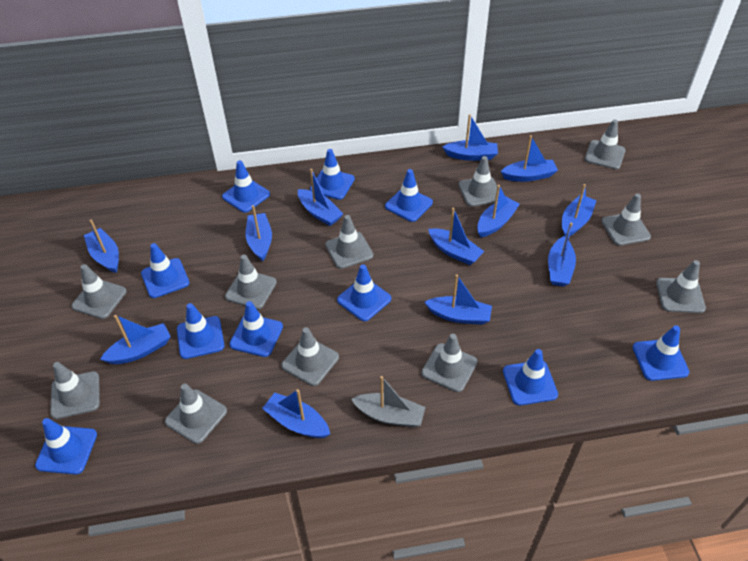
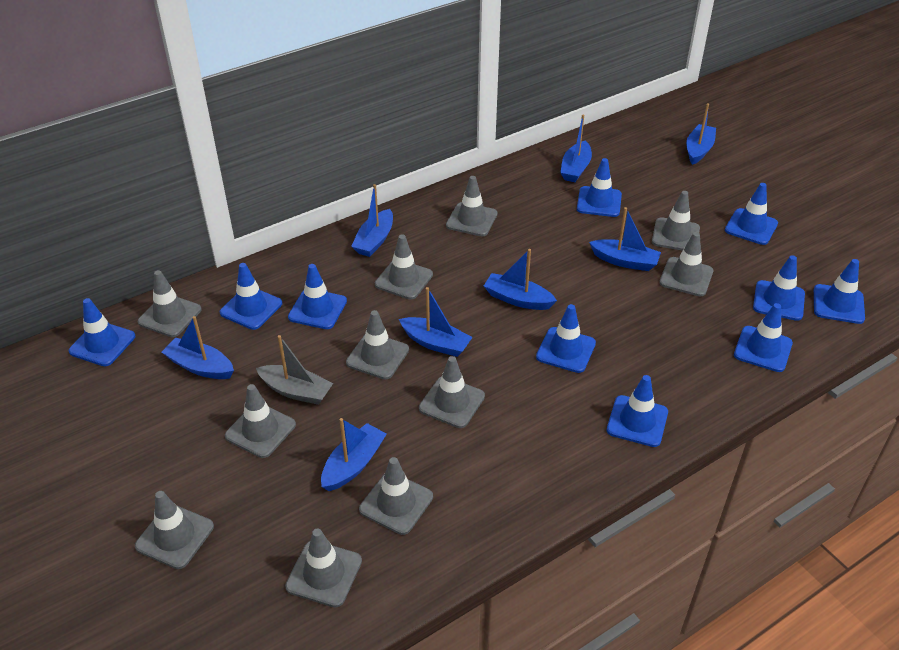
blue boat: 12 -> 8

